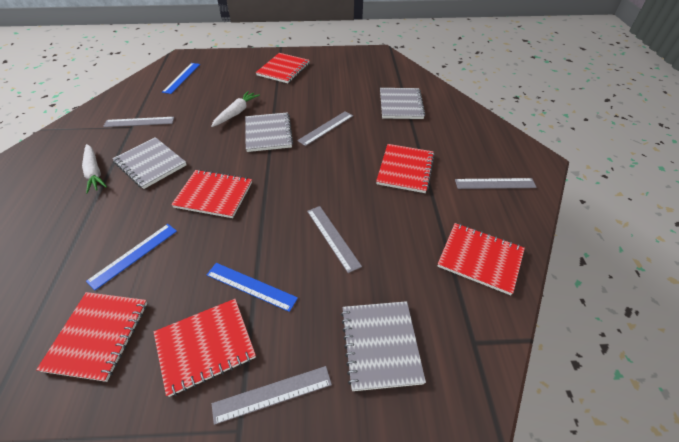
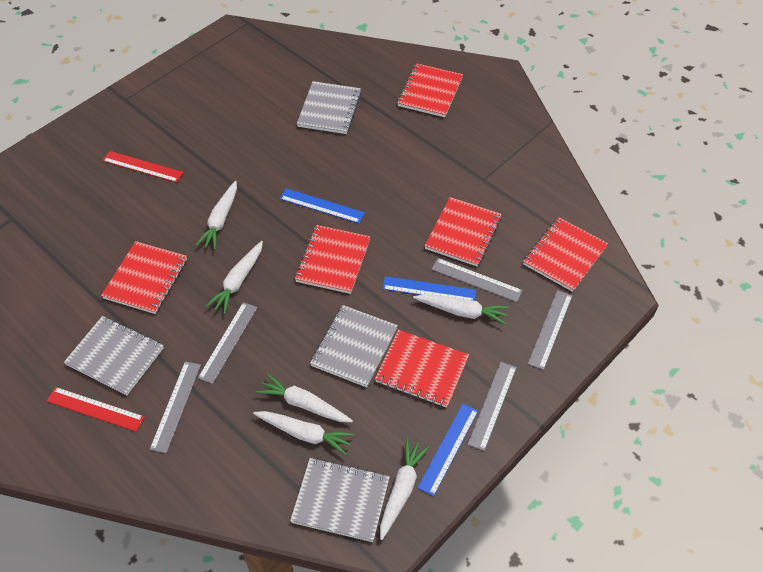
red ruler: 0 -> 2
white carrot: 2 -> 6

